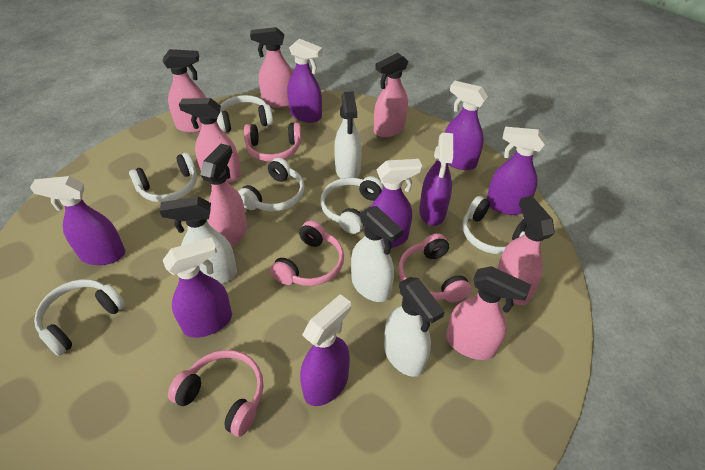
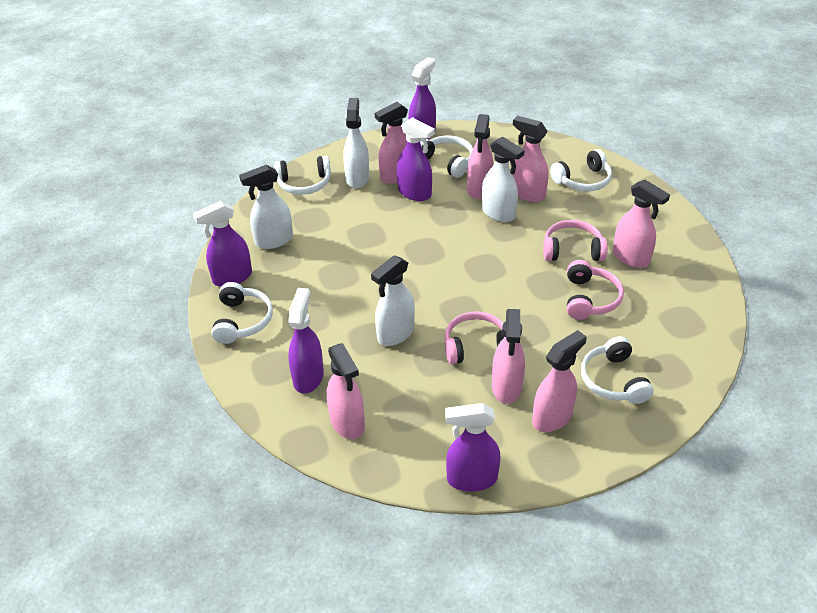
pink headphones: 4 -> 3
purple spray bottle: 8 -> 5
white headphones: 6 -> 5

